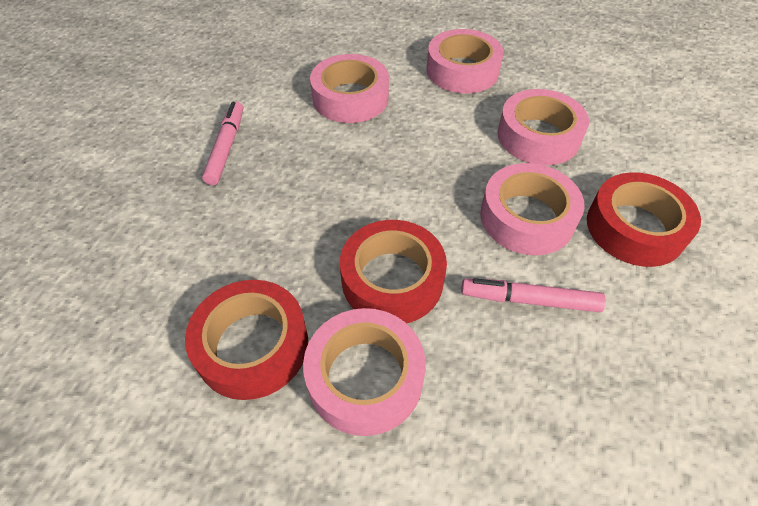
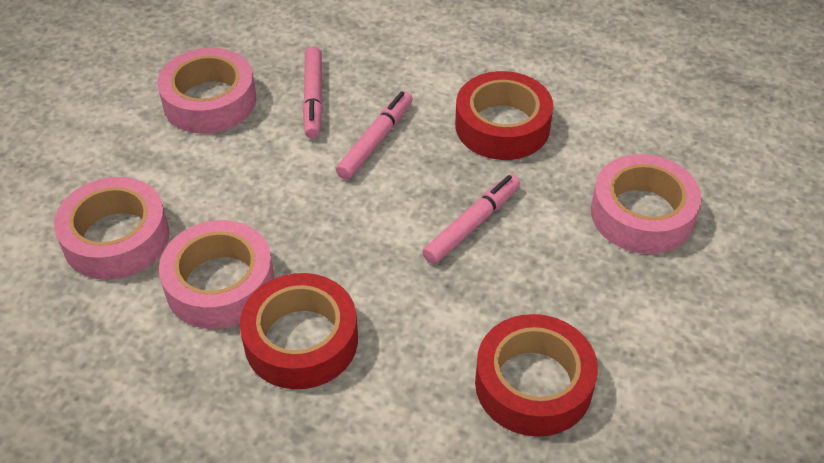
pink marker: 2 -> 3
pink tape: 5 -> 4

